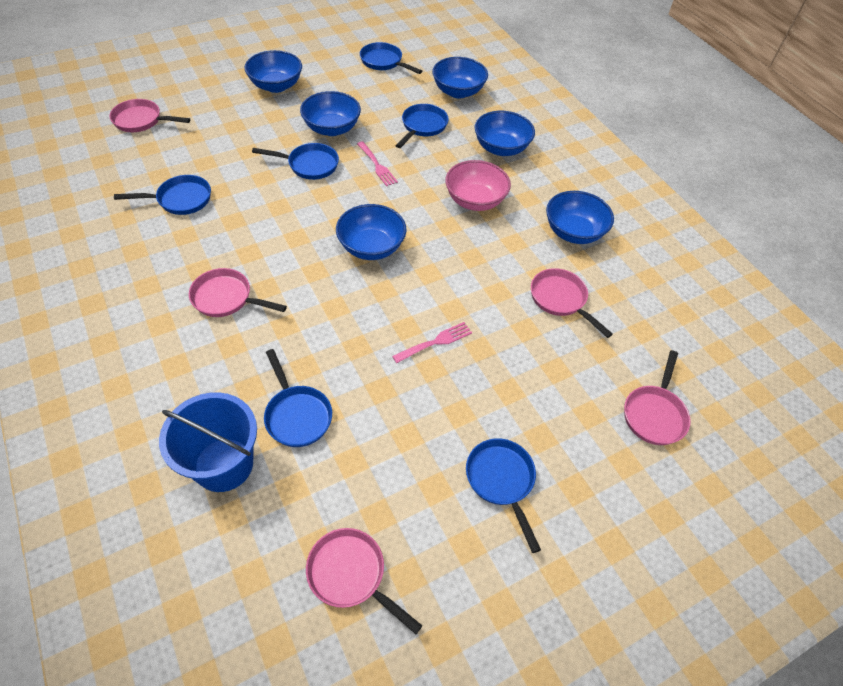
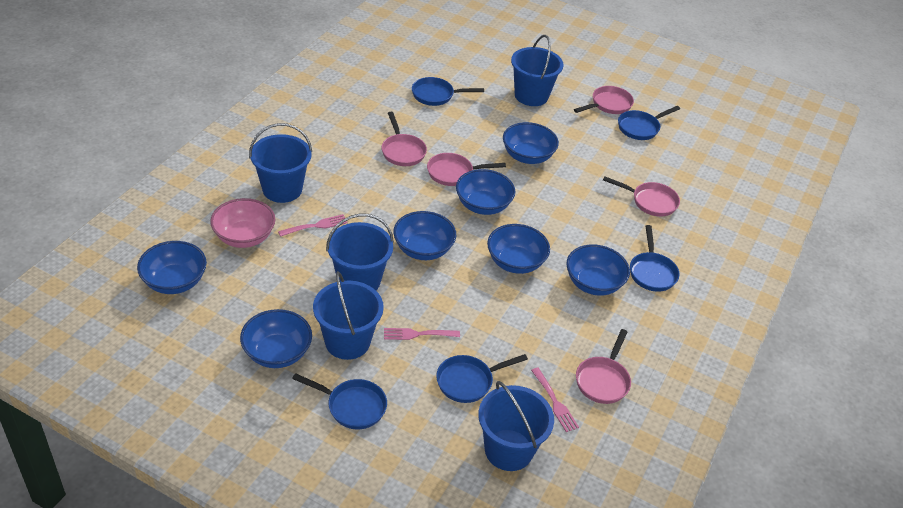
blue bowl: 6 -> 7
blue bucket: 1 -> 5
blue pan: 6 -> 5
pink fork: 2 -> 3

